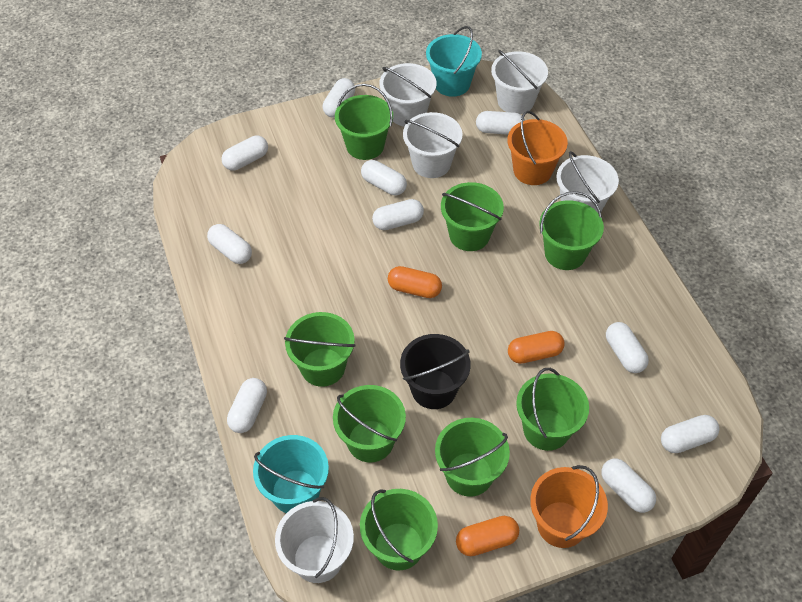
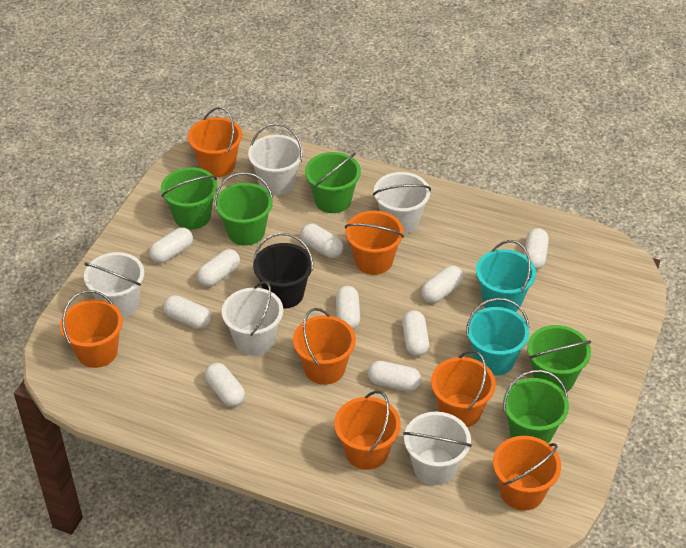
green bucket: 8 -> 5
orange bucket: 2 -> 7
orange capsule: 3 -> 0

